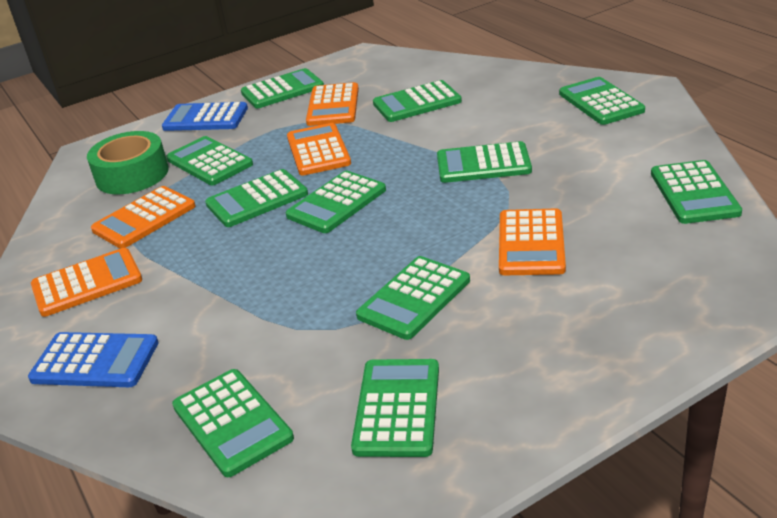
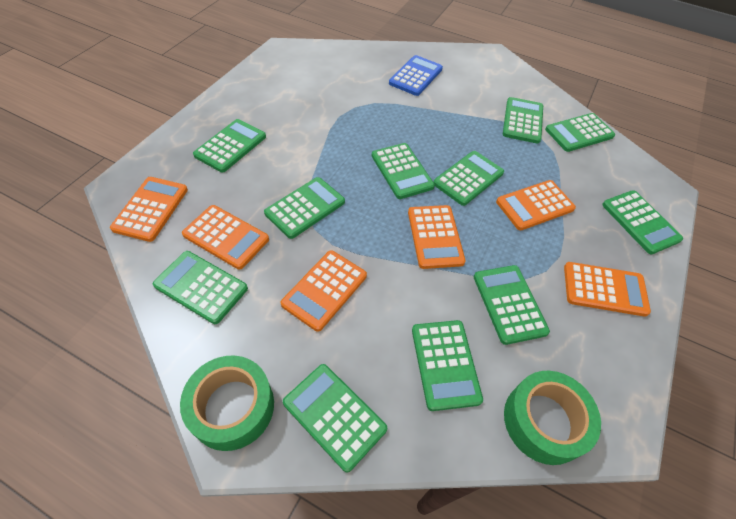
blue calculator: 2 -> 1
green tape: 1 -> 2
orange calculator: 5 -> 6

